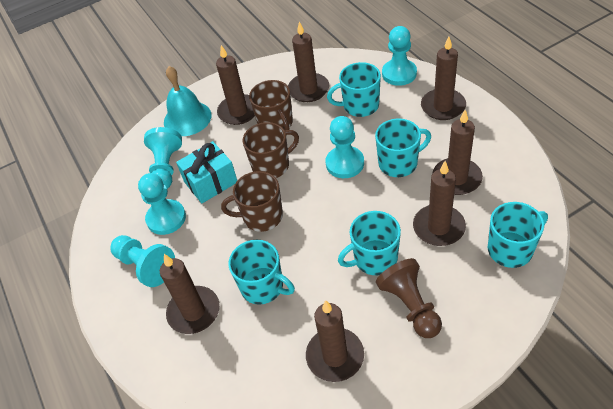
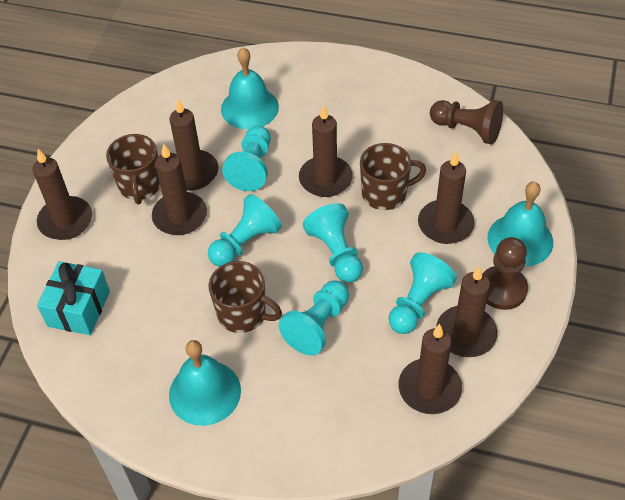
brown pawn: 1 -> 2
turquoise bell: 1 -> 3
turquoise mug: 5 -> 0

